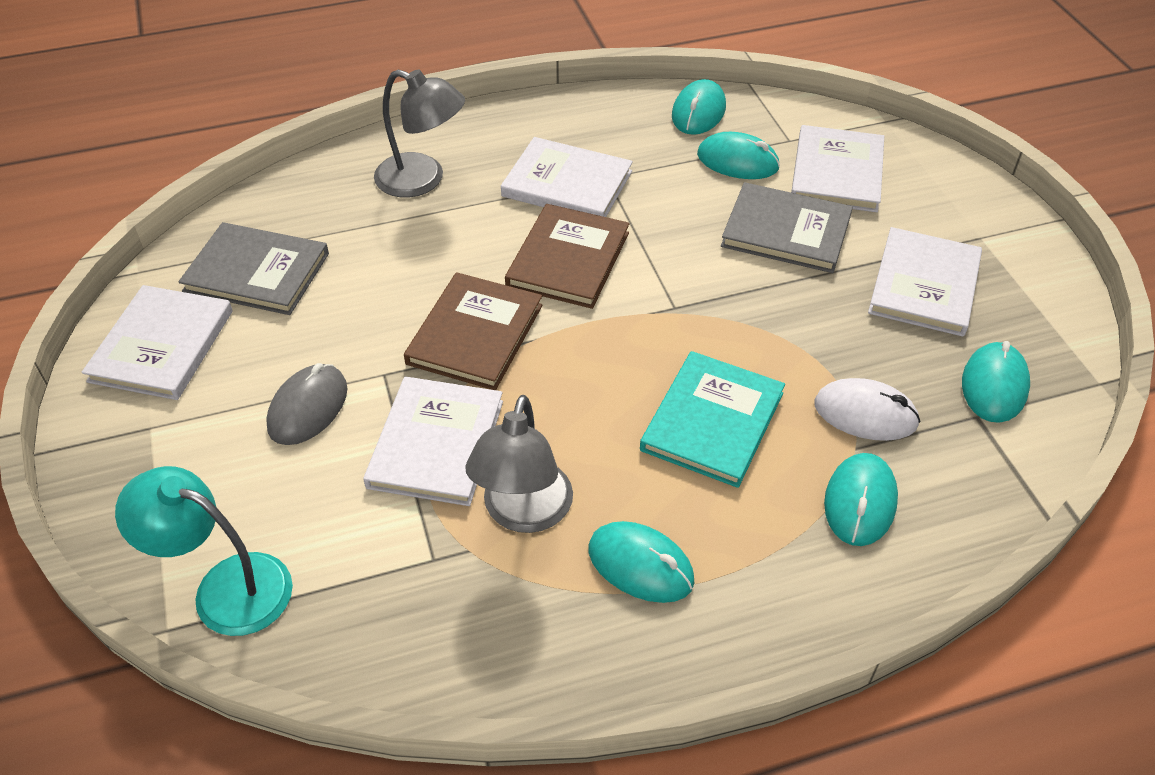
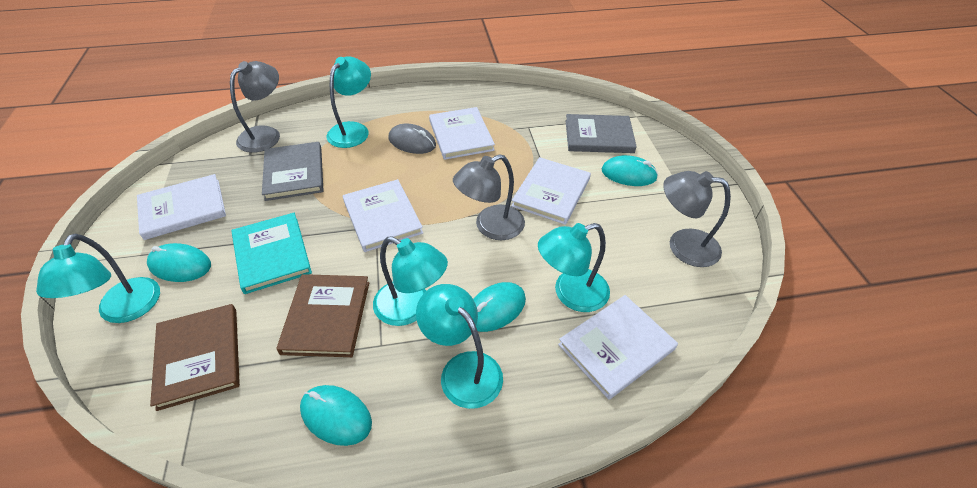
grey lamp: 2 -> 3
turquoise lamp: 1 -> 5
turquoise mouse: 5 -> 4
white mouse: 1 -> 0

